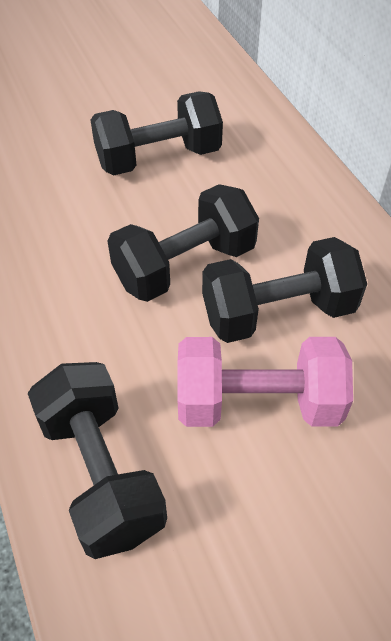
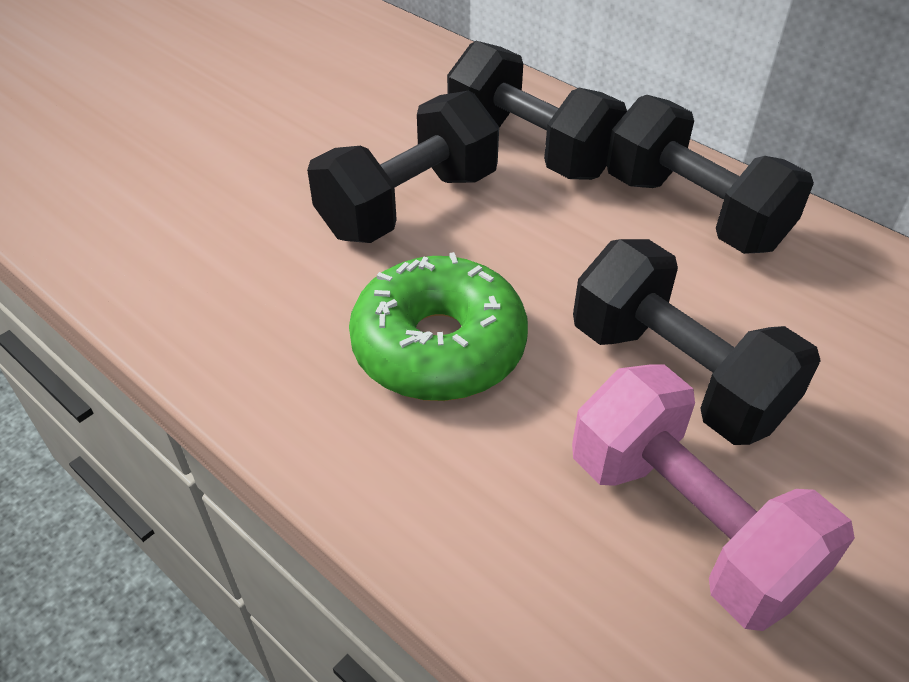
green donut: 0 -> 1

